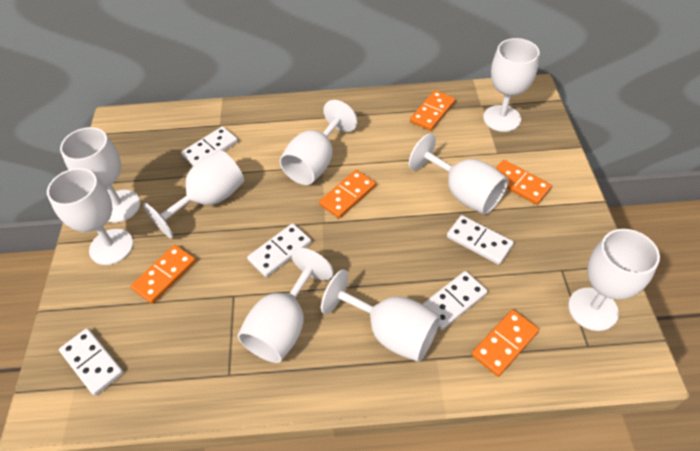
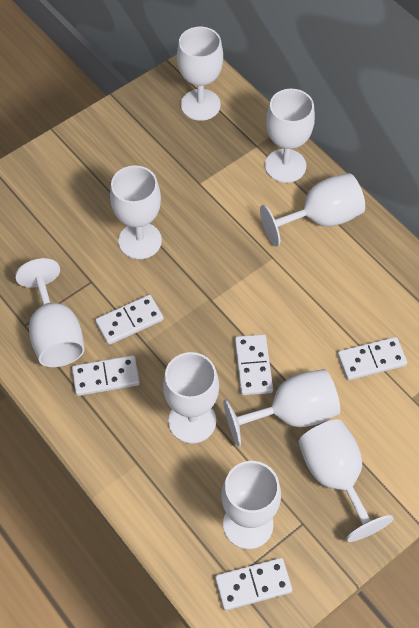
orange domino: 5 -> 0

